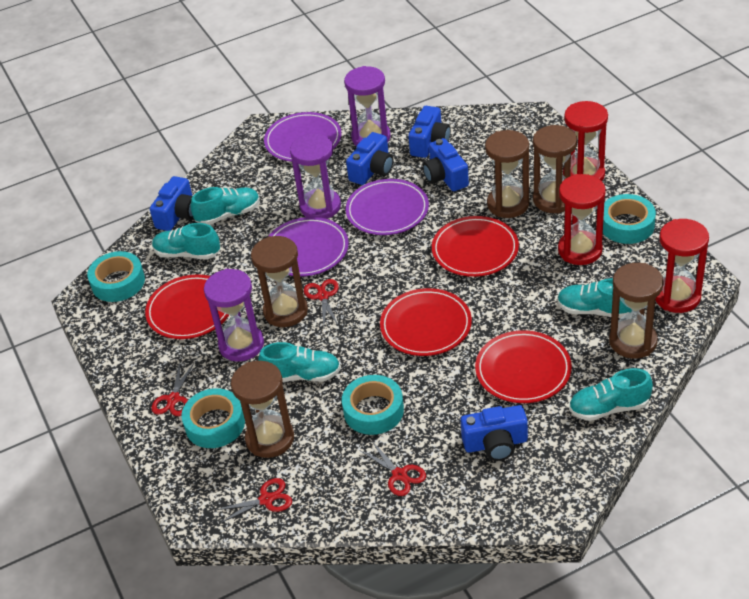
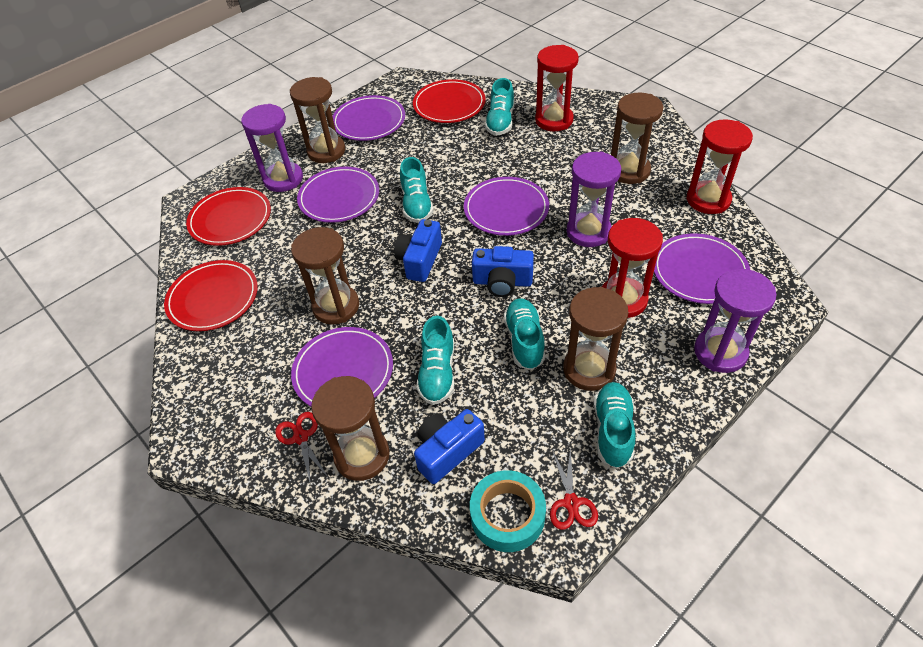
blue camera: 5 -> 3
purple plate: 3 -> 5
red plate: 4 -> 3
red scissors: 4 -> 2
turquoise tape: 4 -> 1

